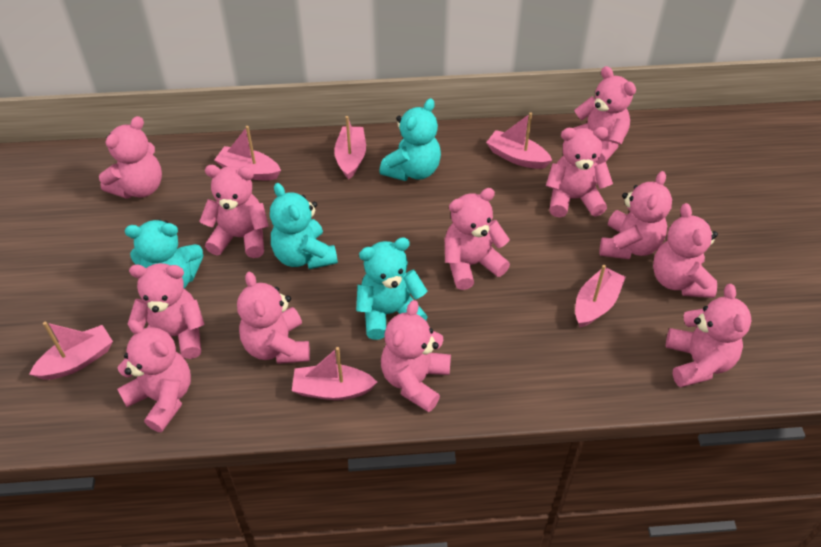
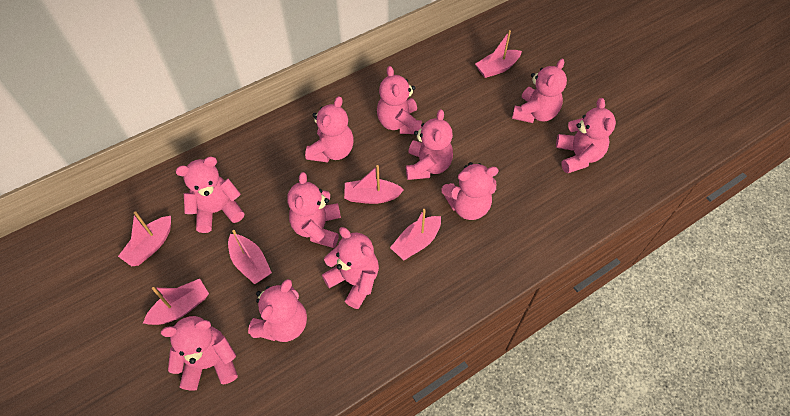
pink teddy bear: 12 -> 11
turquoise teddy bear: 4 -> 0

